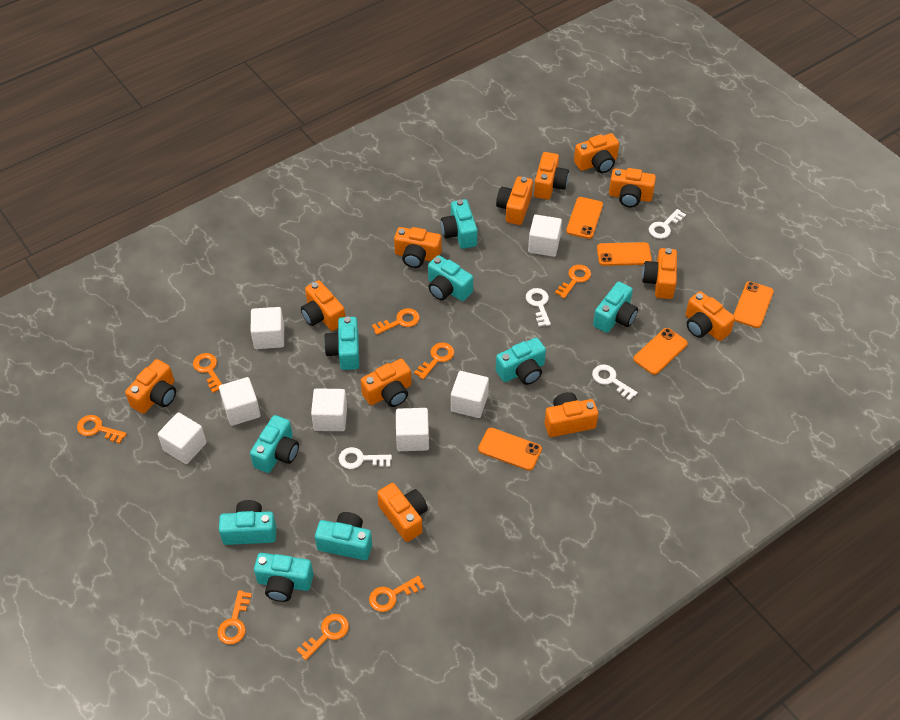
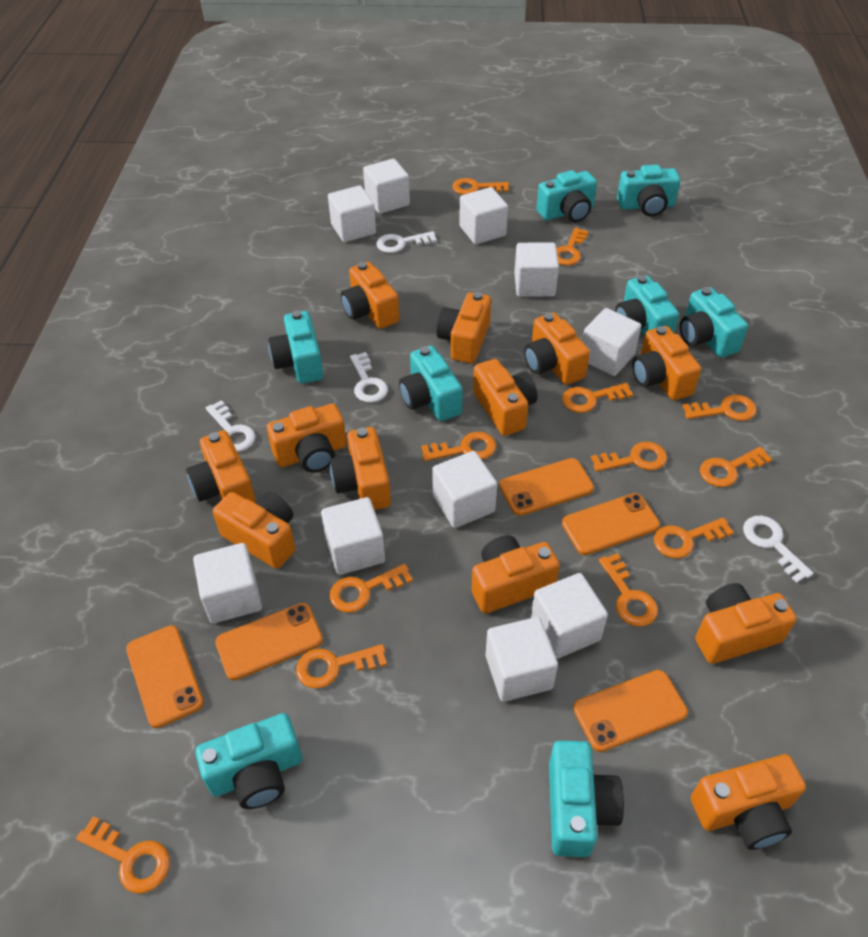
orange key: 8 -> 12
turquoise camera: 9 -> 8
white cube: 7 -> 10

